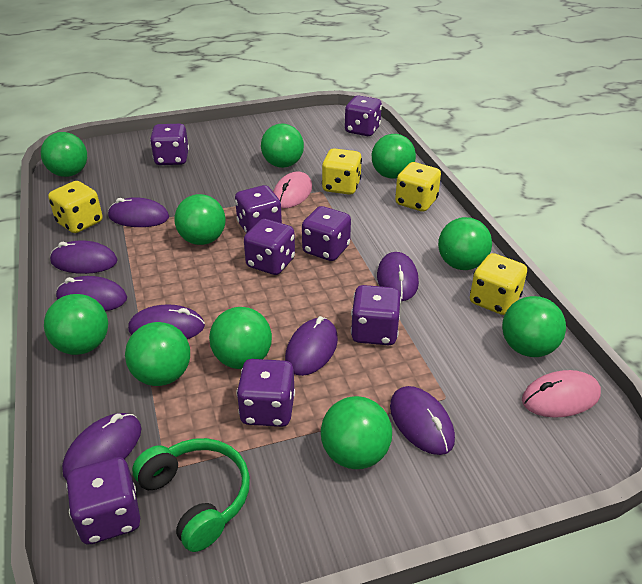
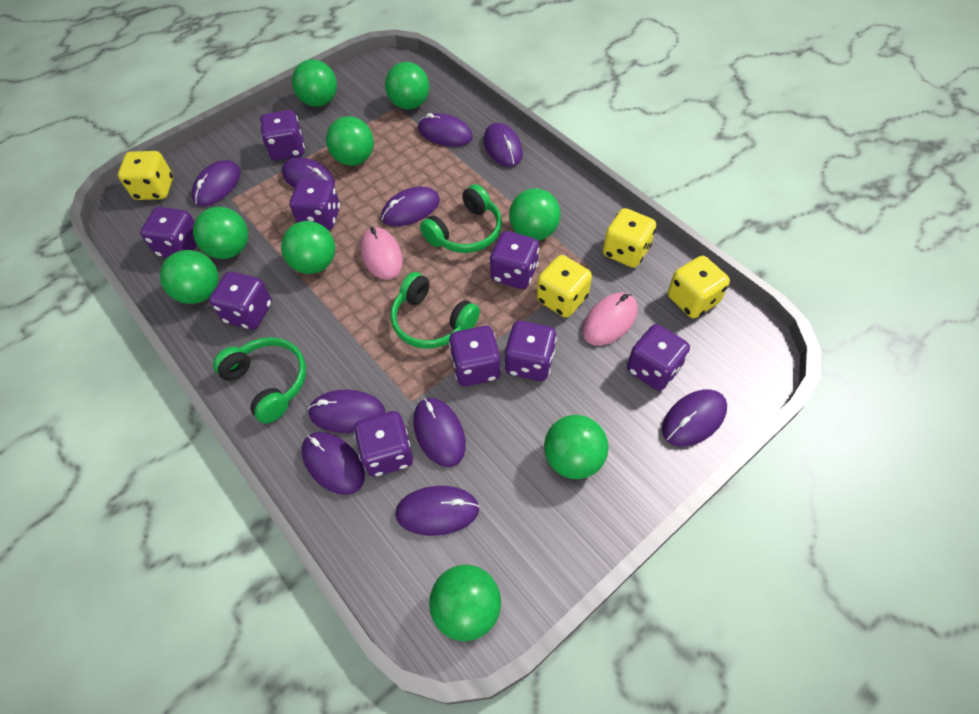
green ball: 10 -> 9
green headphones: 1 -> 3
purple dice: 8 -> 9
purple mouse: 8 -> 10

